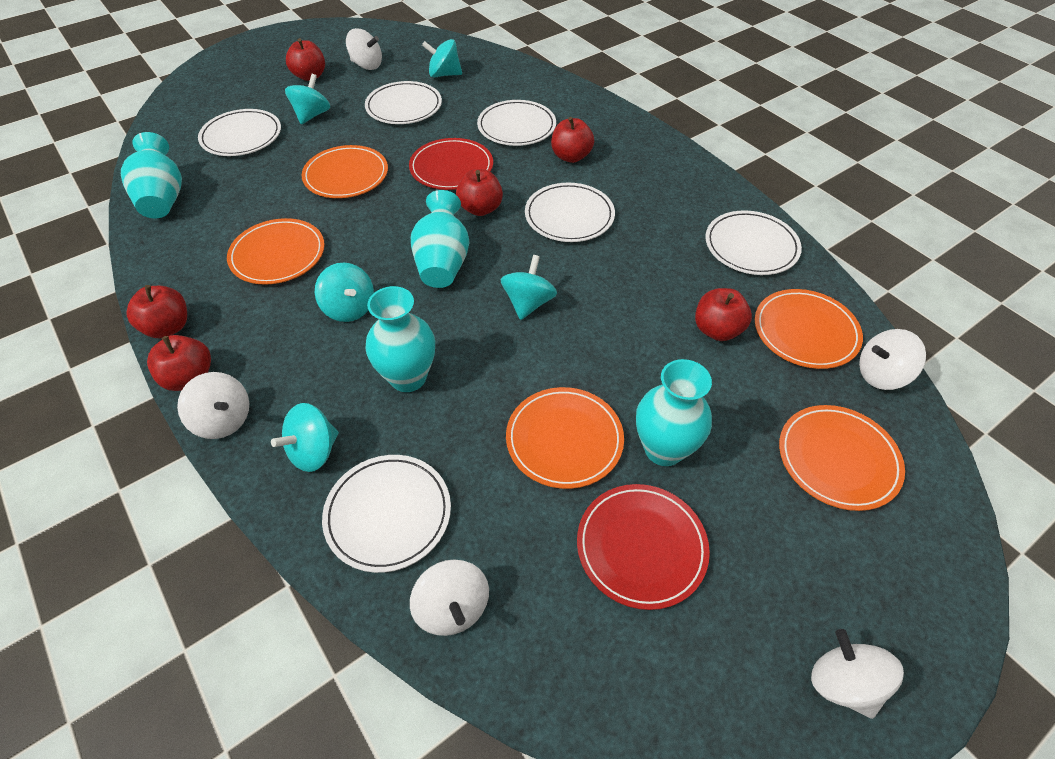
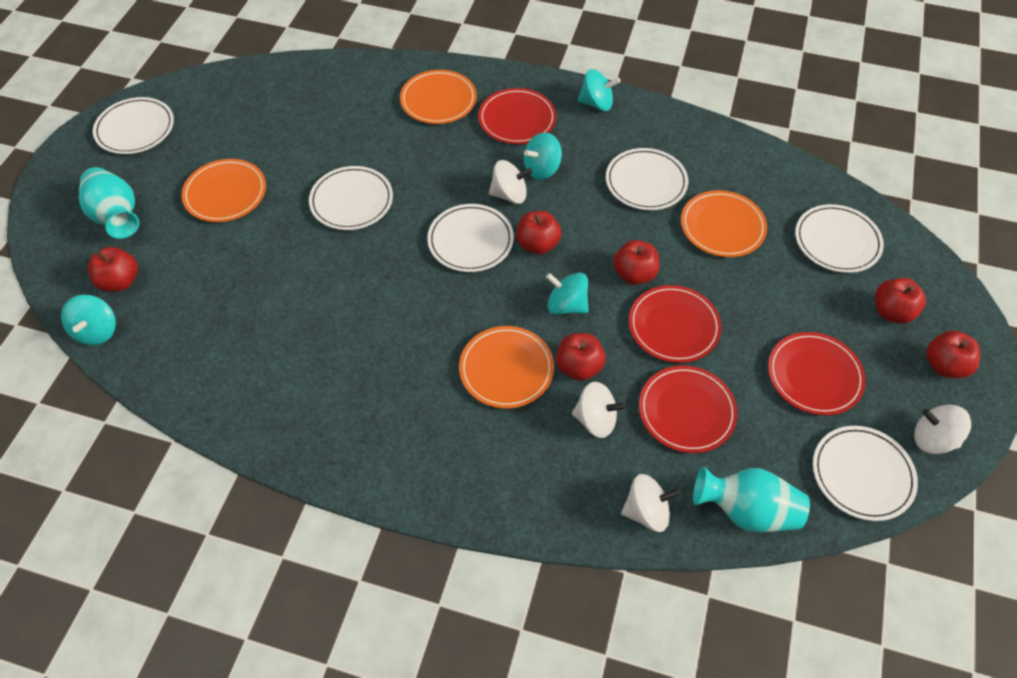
orange plate: 5 -> 4
red plate: 2 -> 4
turquoise spinning top: 5 -> 4
turquoise vase: 4 -> 2
white spinning top: 5 -> 4

